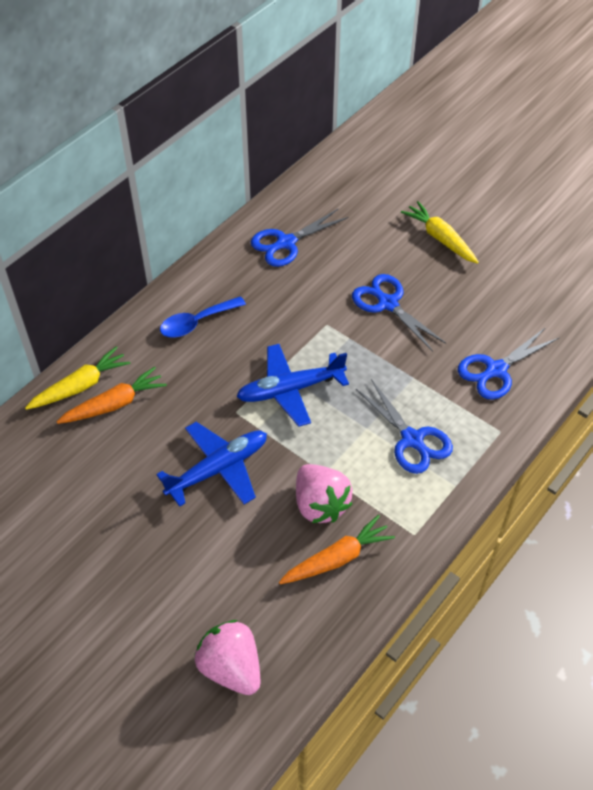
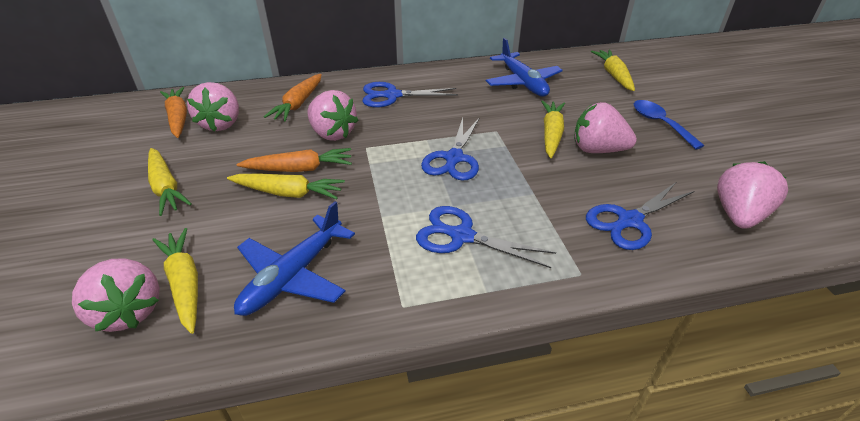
orange carrot: 2 -> 3
pink strawberry: 2 -> 5
yellow carrot: 2 -> 5

